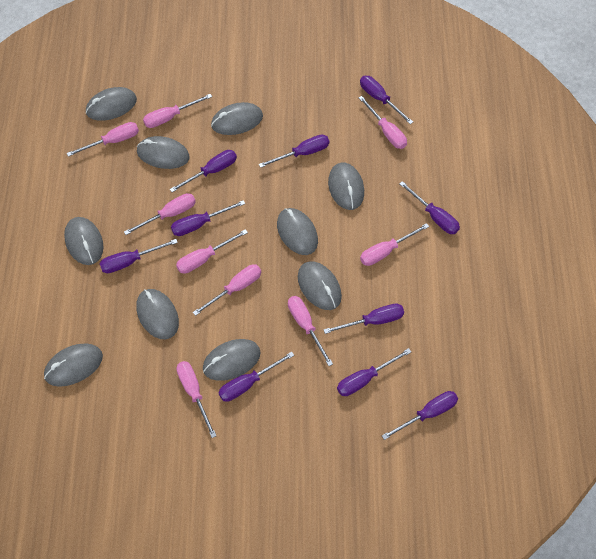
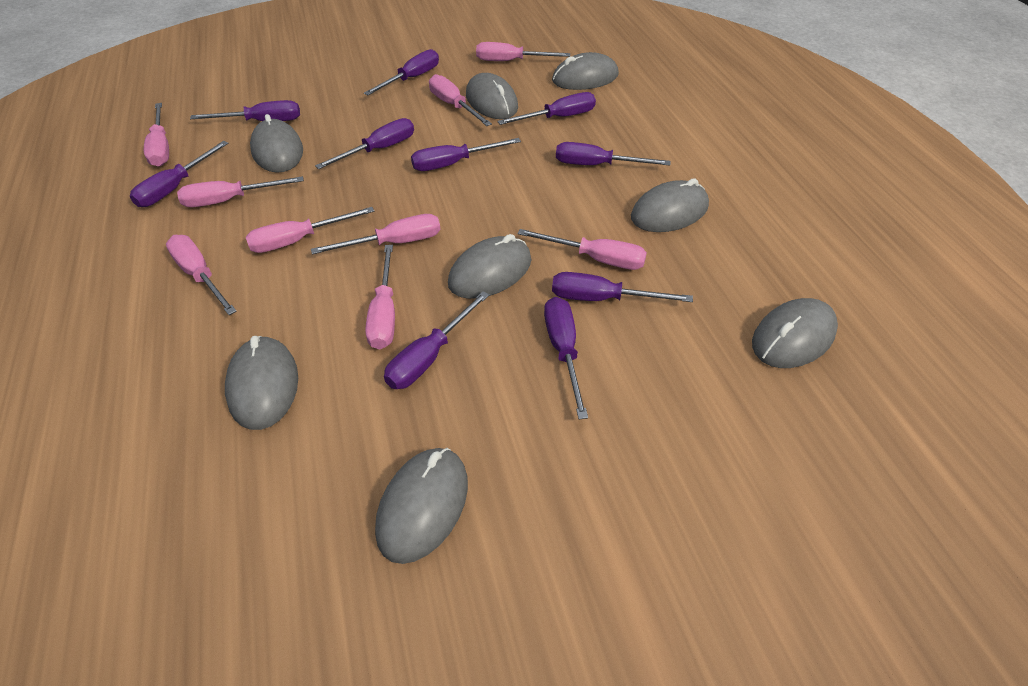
grey mouse: 10 -> 8

